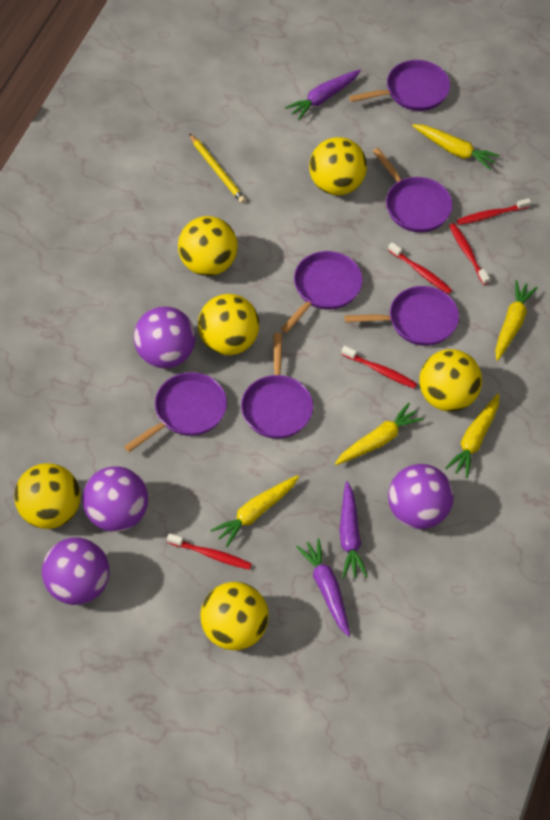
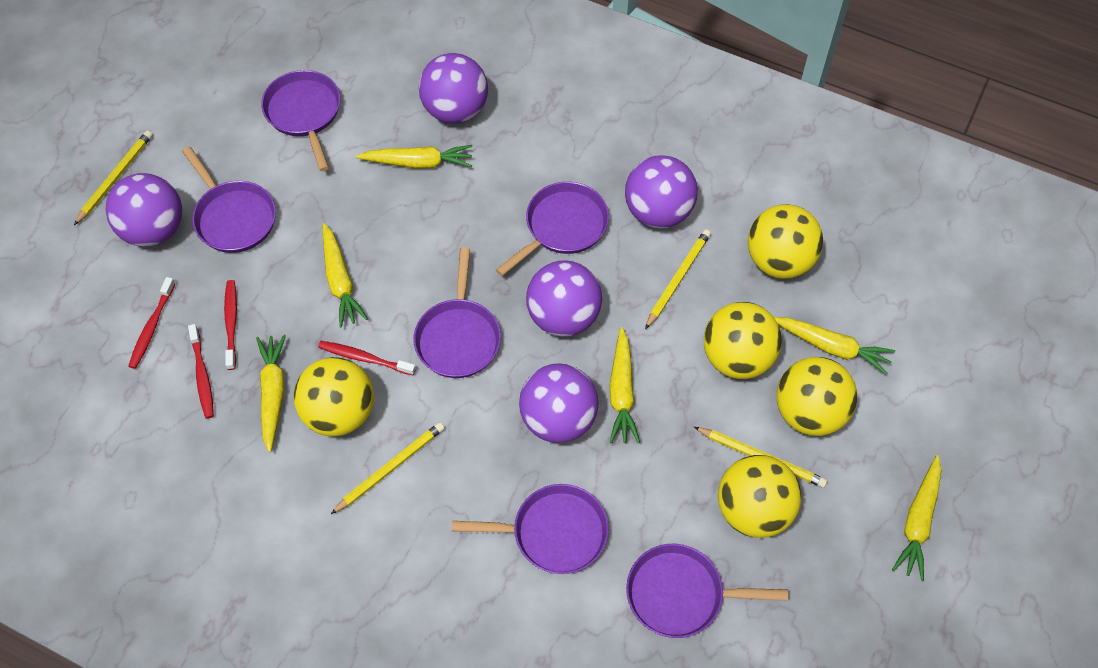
purple ball: 4 -> 5
purple carrot: 3 -> 0
red toothbrush: 5 -> 4
yellow ball: 6 -> 5
yellow carrot: 5 -> 6
yellow pencil: 1 -> 4

